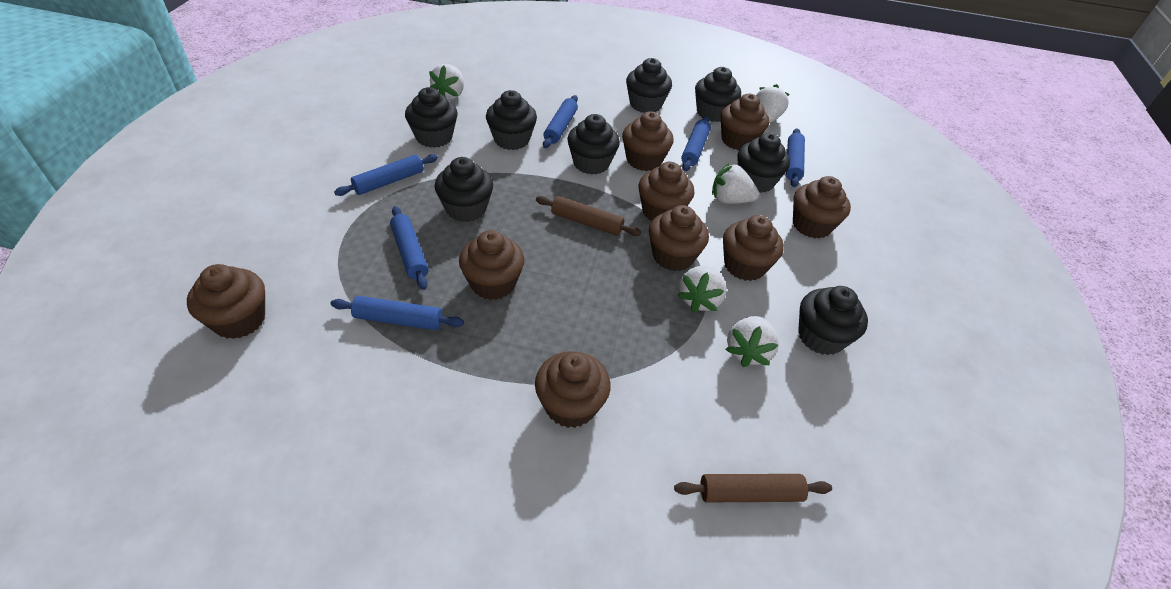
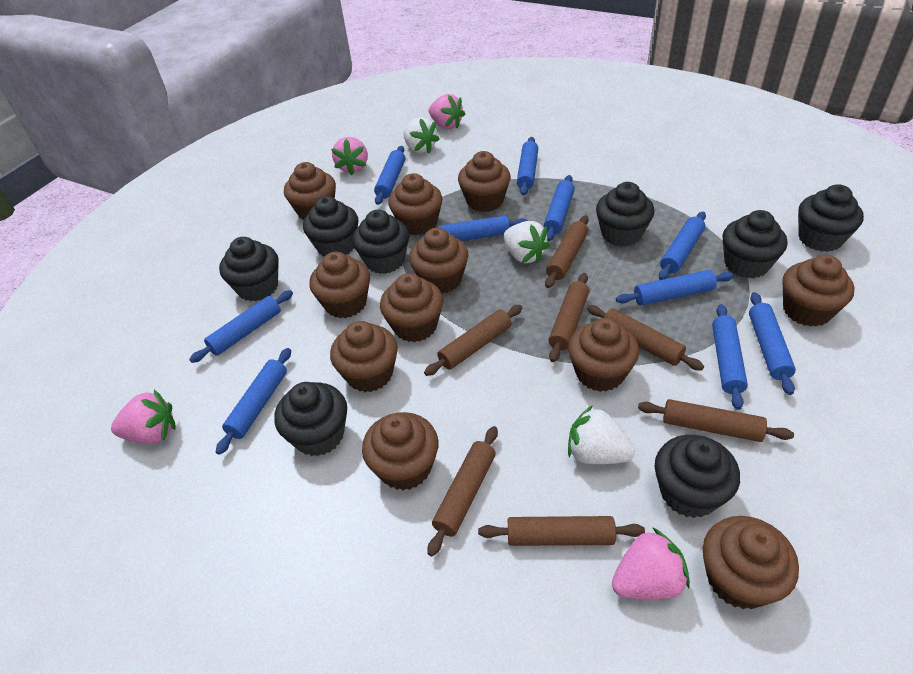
blue rolling pin: 6 -> 10
brown cupcake: 9 -> 11
brown rolling pin: 2 -> 7
pink strawberry: 0 -> 4
white strawberry: 5 -> 3

